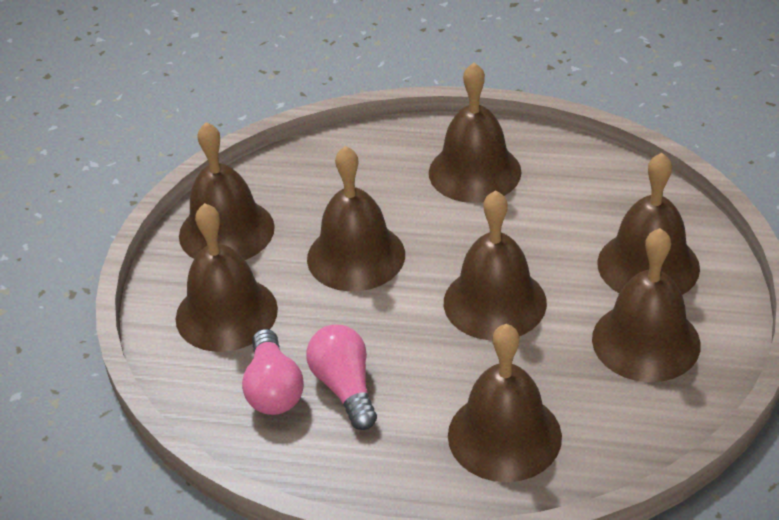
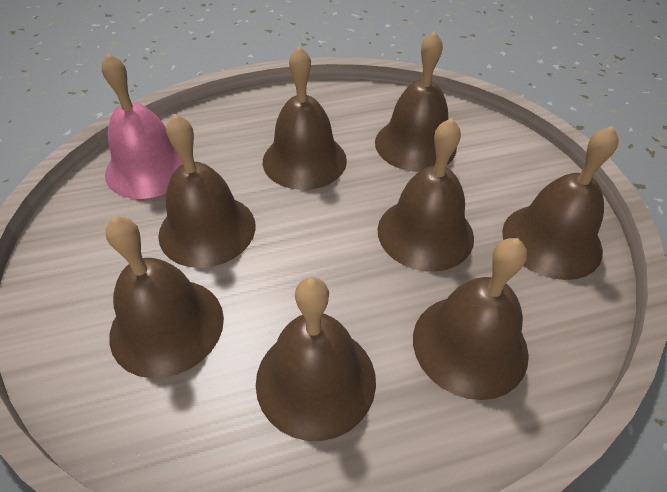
pink bell: 0 -> 1
pink light bulb: 2 -> 0

